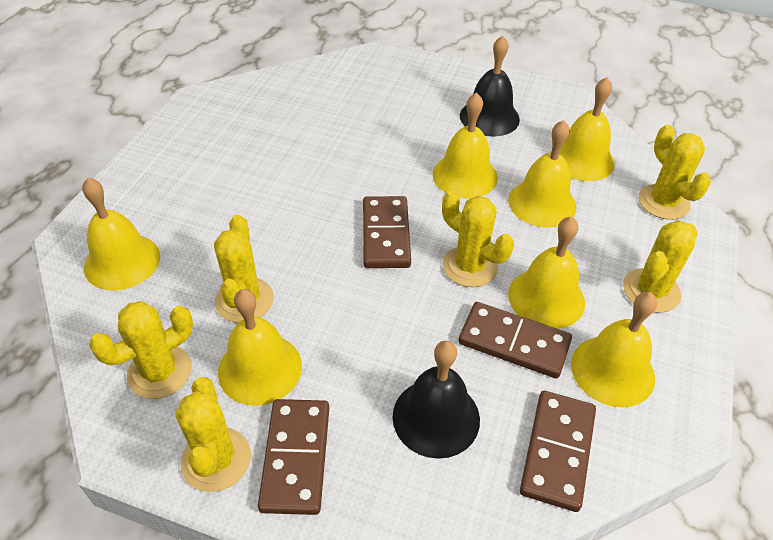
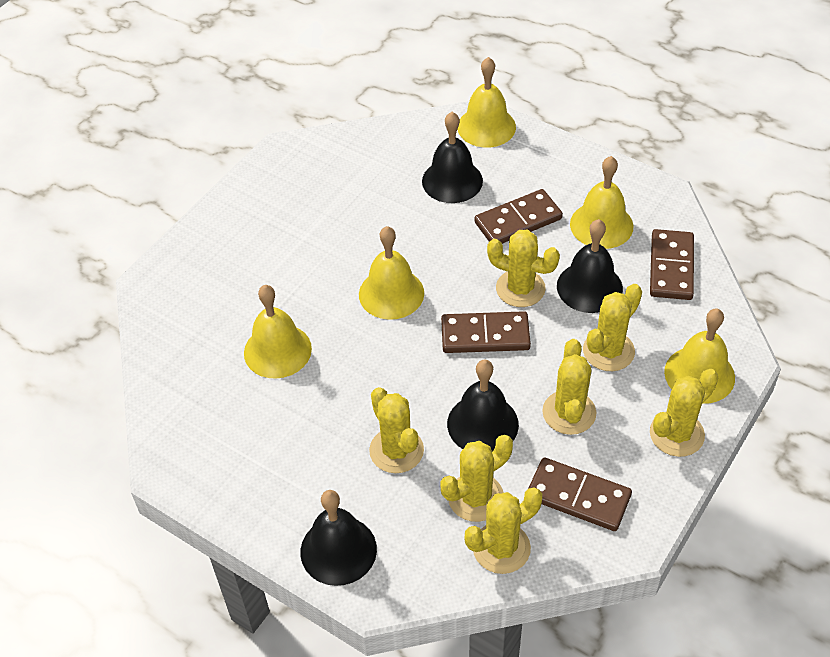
black bell: 2 -> 4
yellow bell: 7 -> 5
yellow cactus: 6 -> 7

